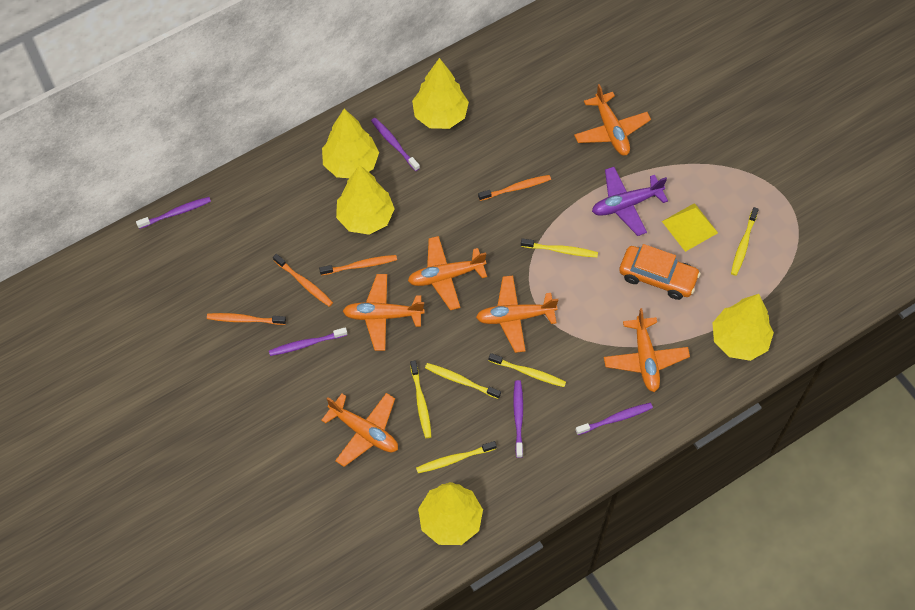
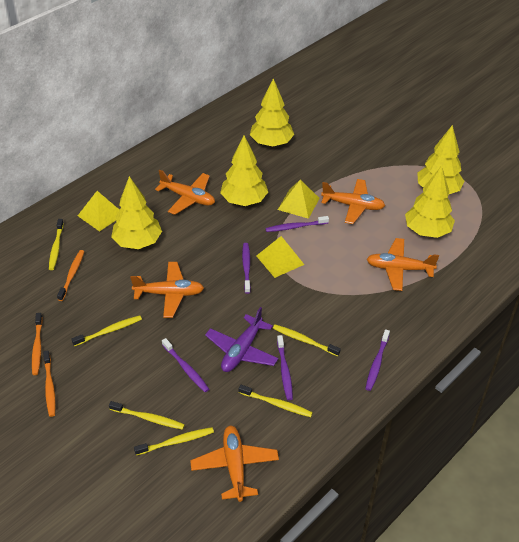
orange car: 1 -> 0
orange plane: 6 -> 5
orange toothbrush: 4 -> 3
yellow pyramid: 1 -> 3

